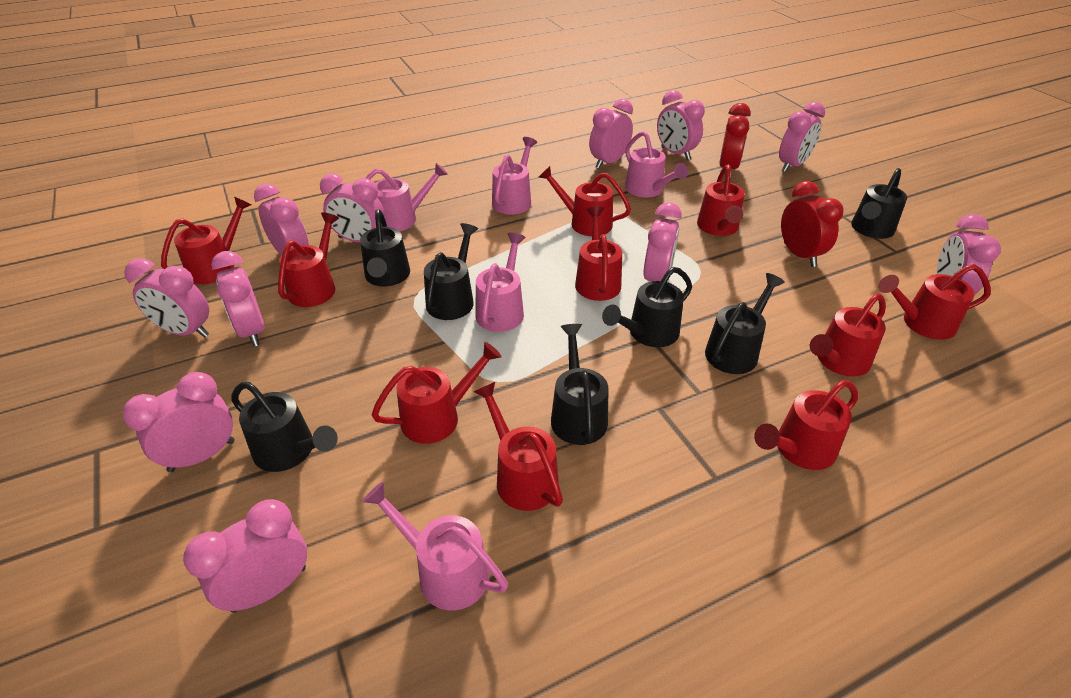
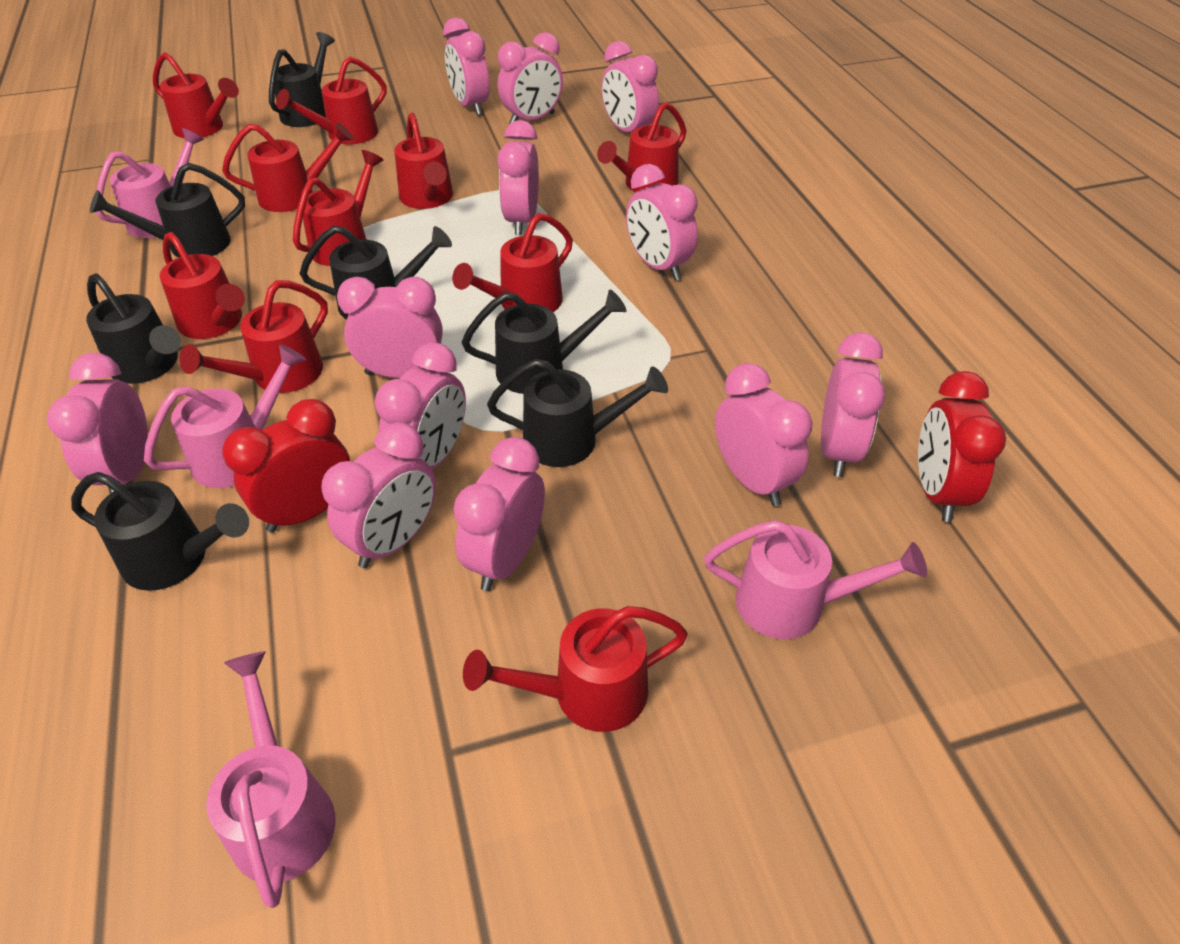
pink clock: 11 -> 12
pink watering can: 5 -> 4

